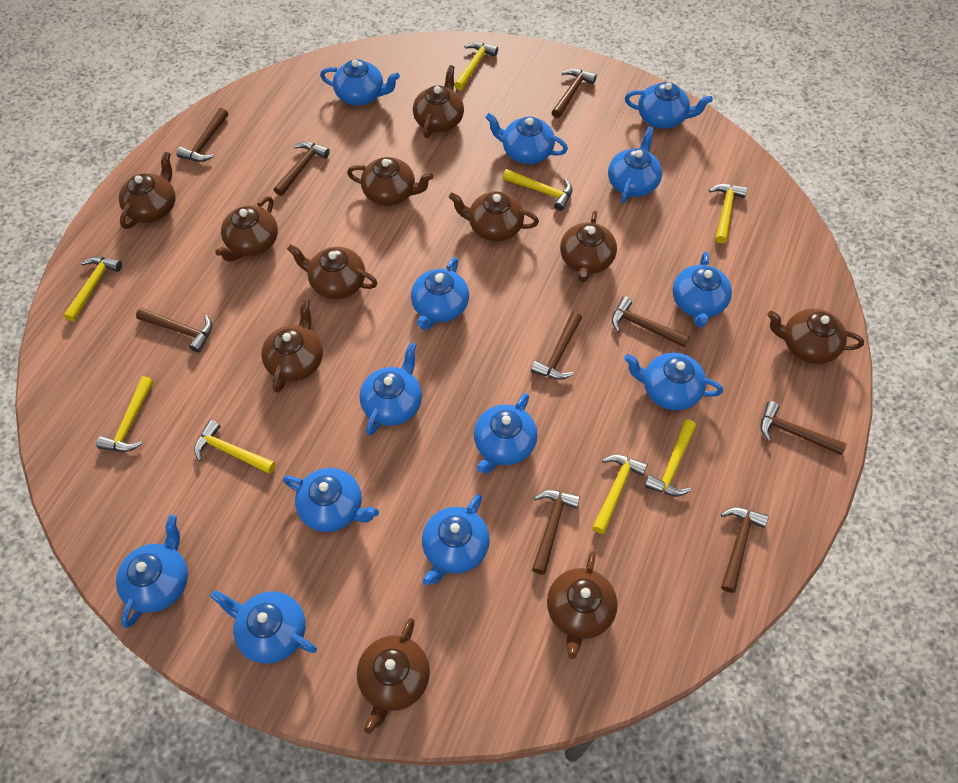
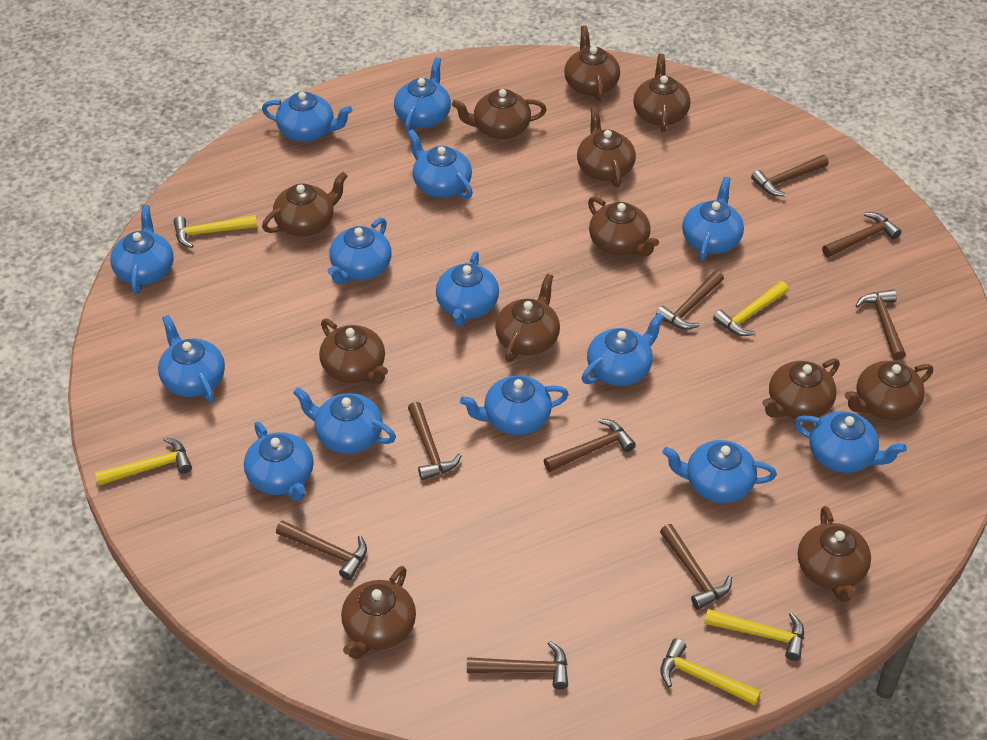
blue teapot: 13 -> 14
brown teapot: 11 -> 12
yellow hammer: 8 -> 5

